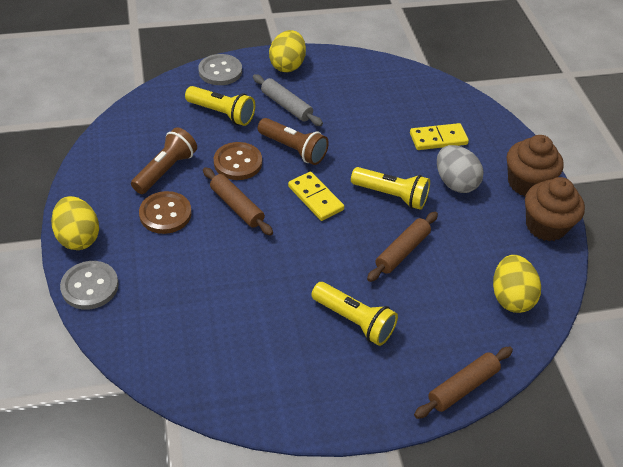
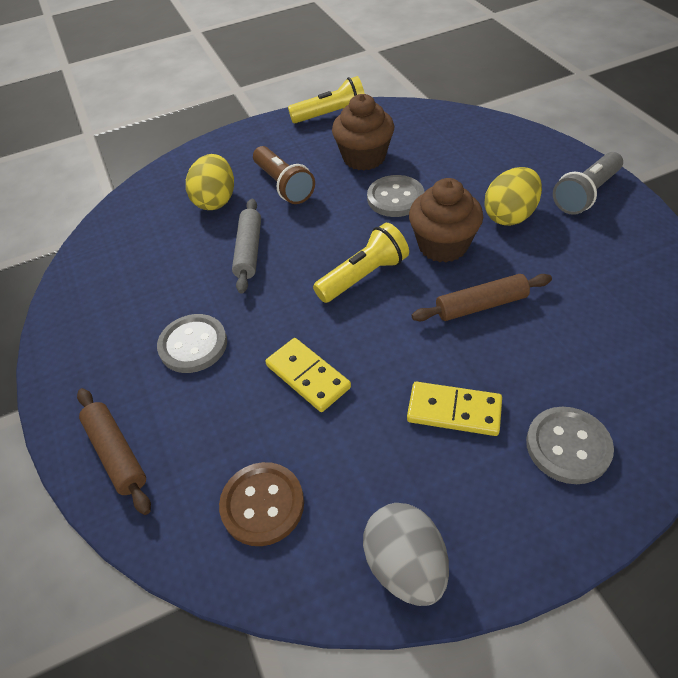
brown button: 2 -> 1
brown flashlight: 2 -> 1
brown rolling pin: 3 -> 2
grey button: 2 -> 3
grey flashlight: 0 -> 1
yellow egg: 3 -> 2
yellow flashlight: 3 -> 2

